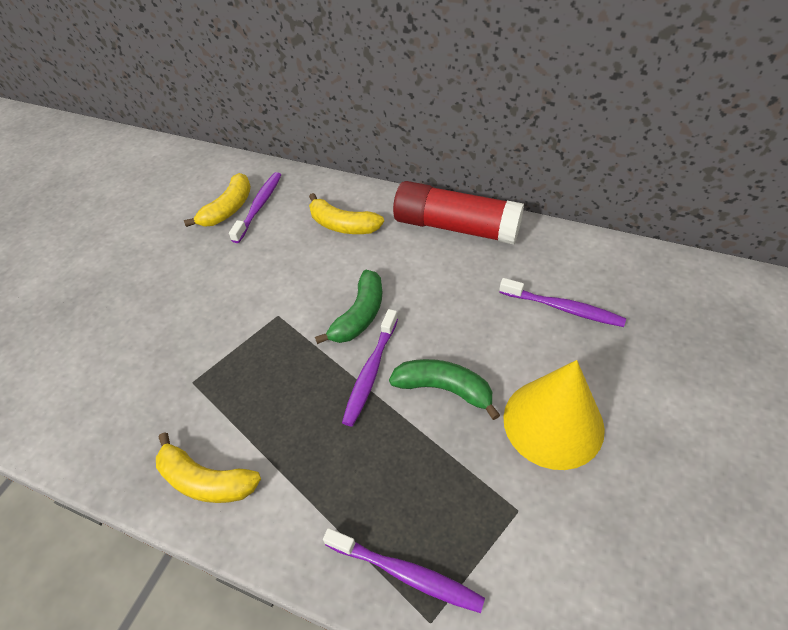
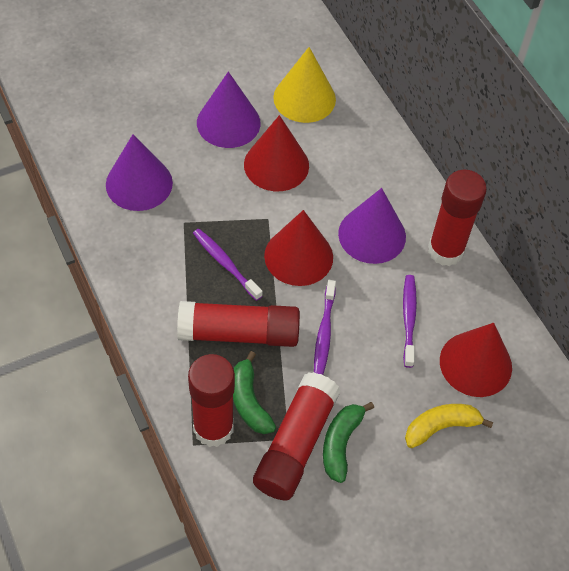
purple cone: 0 -> 3
purple toothbrush: 4 -> 3
red cone: 0 -> 3
red glue stick: 1 -> 4
yellow banana: 3 -> 1

